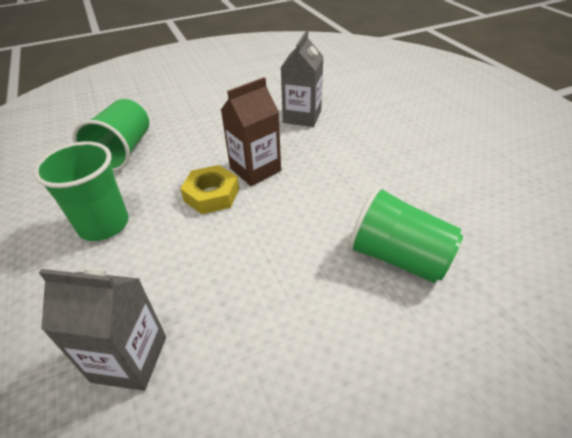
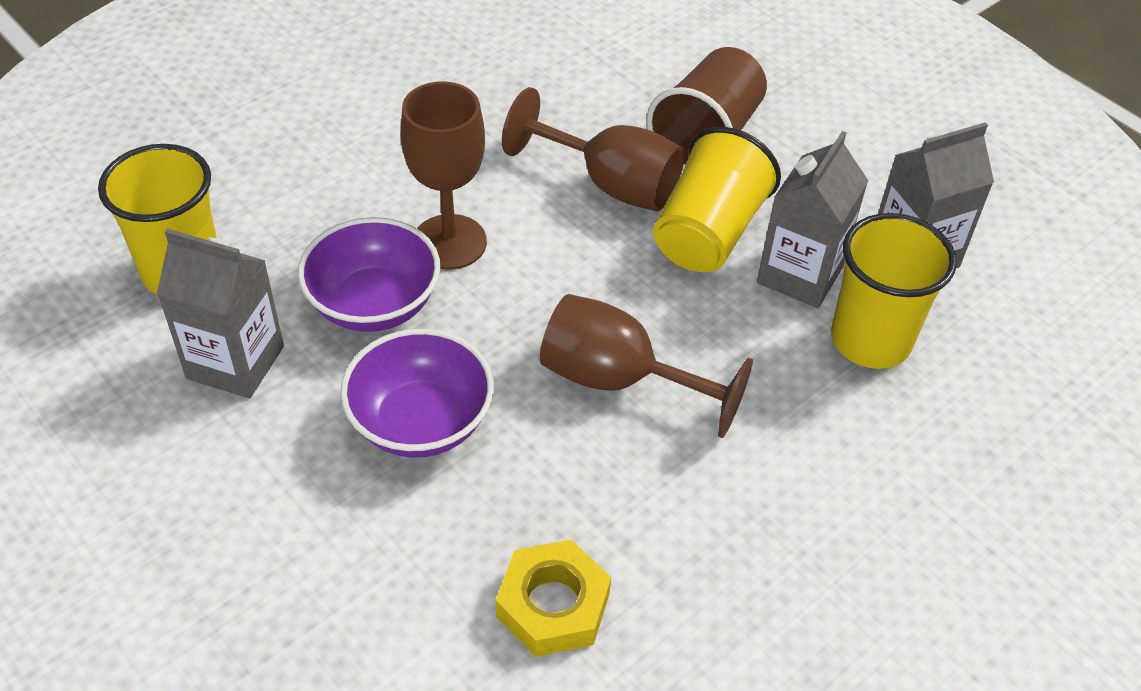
brown carton: 1 -> 0
brown cup: 0 -> 1
brown goblet: 0 -> 3
green cup: 3 -> 0
grey carton: 2 -> 3
purple bowl: 0 -> 2
yellow cup: 0 -> 3

